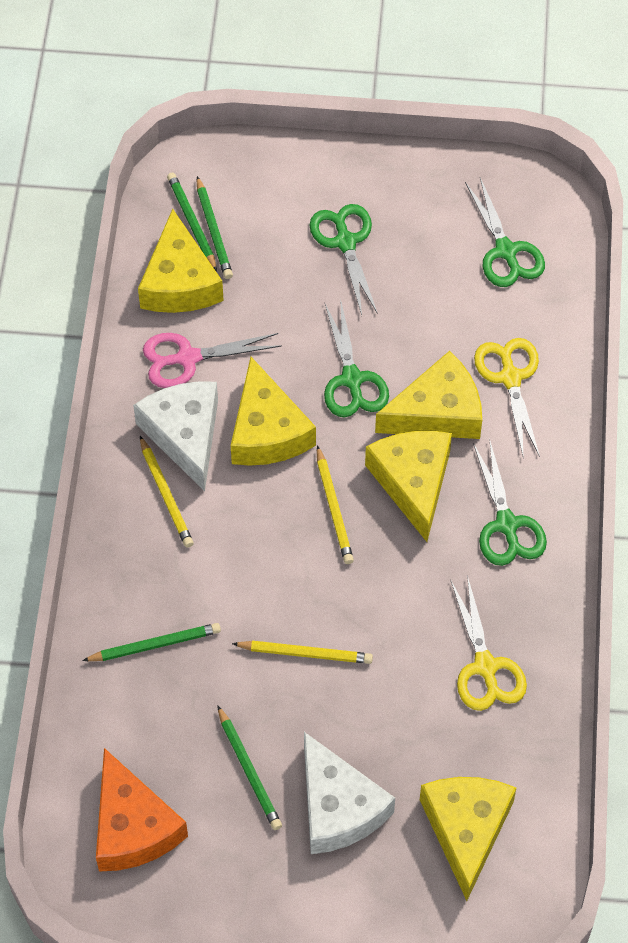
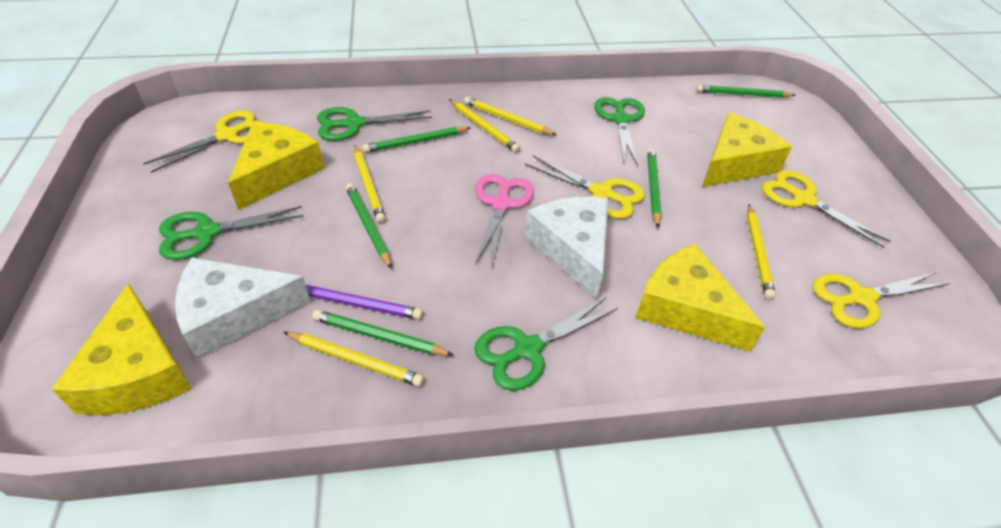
green pencil: 4 -> 5
orange cheese: 1 -> 0
purple pencil: 0 -> 1
yellow cheese: 5 -> 4
yellow pencil: 3 -> 5
yellow scissors: 2 -> 4

